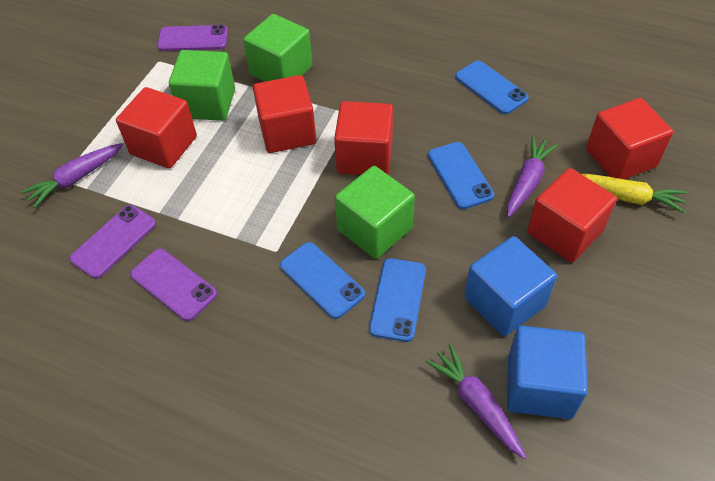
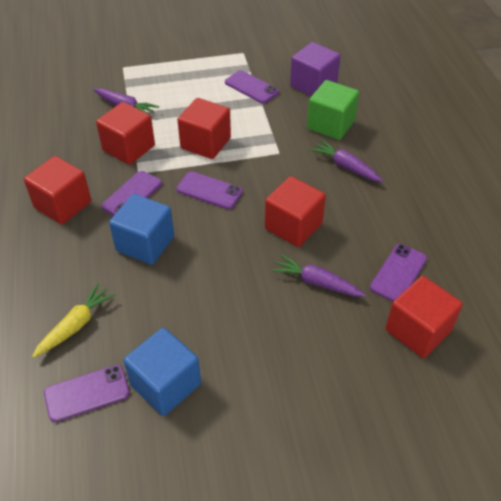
blue phone: 4 -> 0
green cube: 3 -> 1
purple cube: 0 -> 1
purple phone: 3 -> 5

